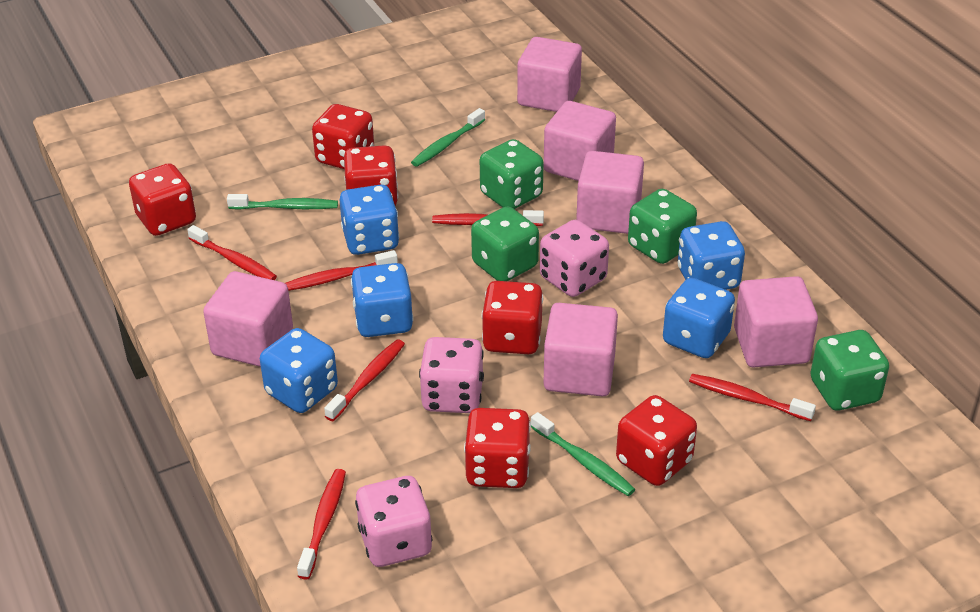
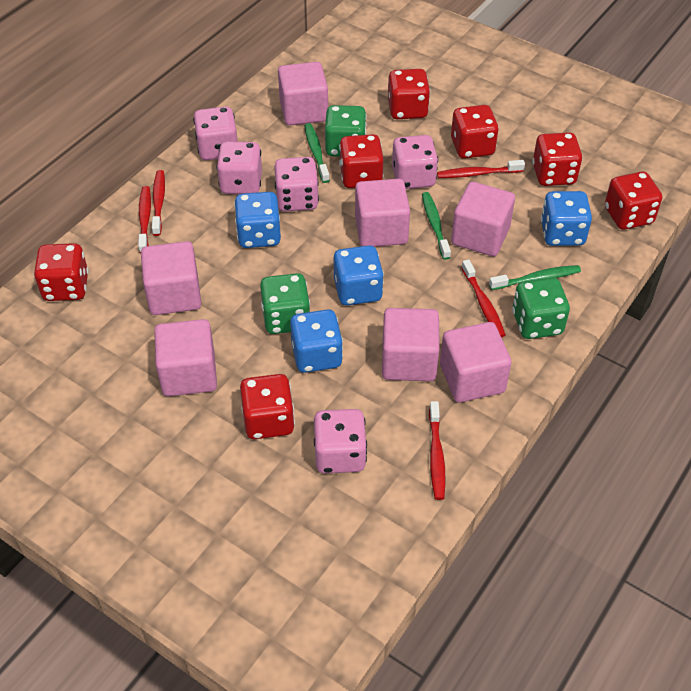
blue dice: 5 -> 4
green dice: 4 -> 3
pink cube: 6 -> 7
pink dice: 3 -> 5
red dice: 6 -> 7
red toothbrush: 6 -> 5

